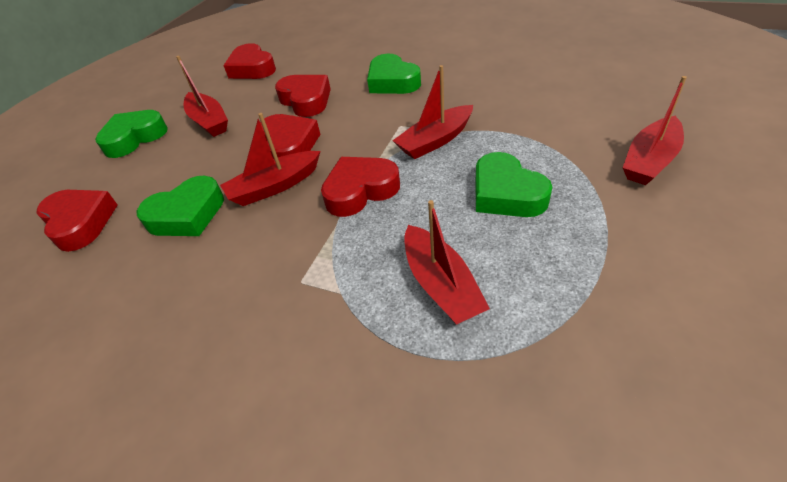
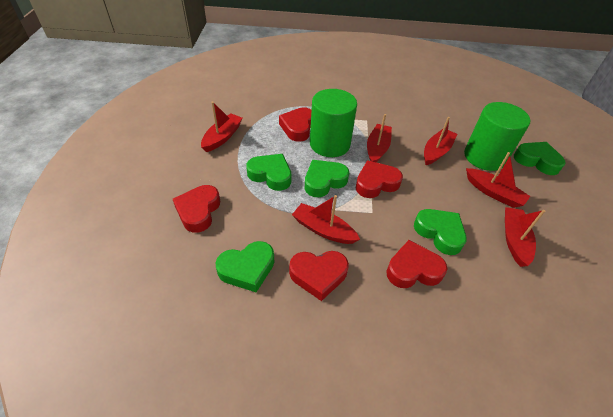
green cylinder: 0 -> 2
green heart: 4 -> 5
red boat: 5 -> 6

